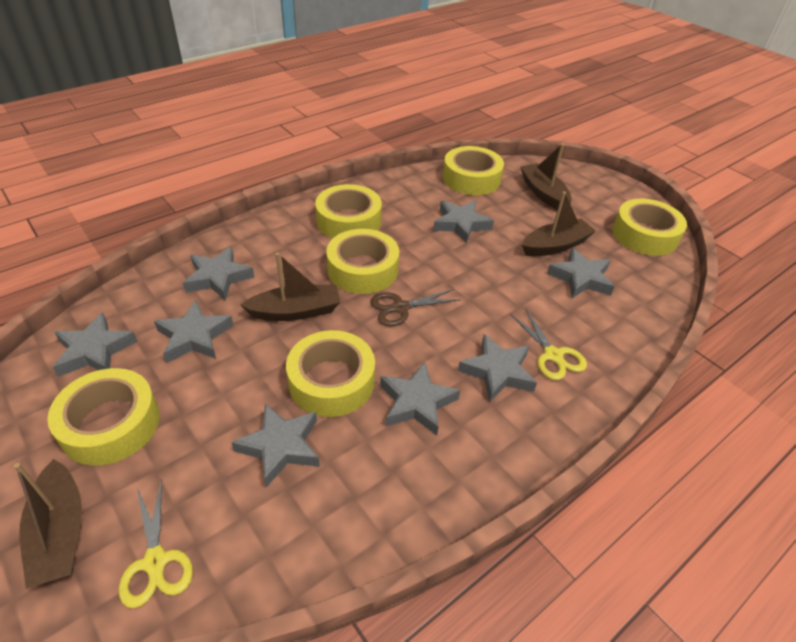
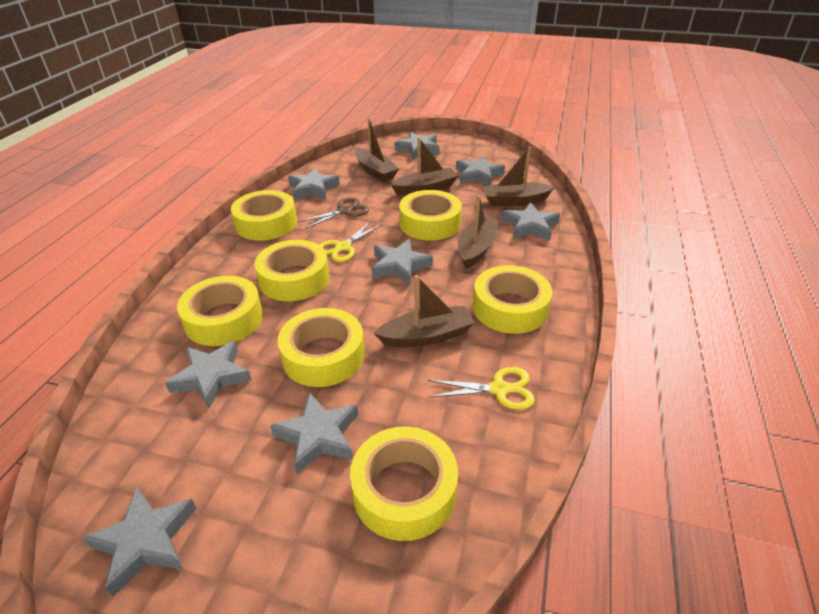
brown boat: 4 -> 5
yellow tape: 6 -> 7

